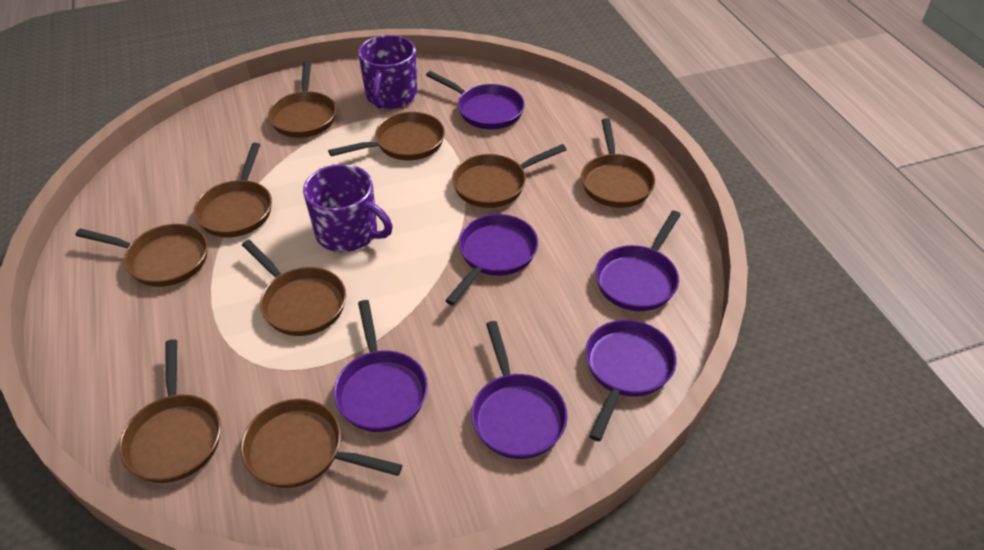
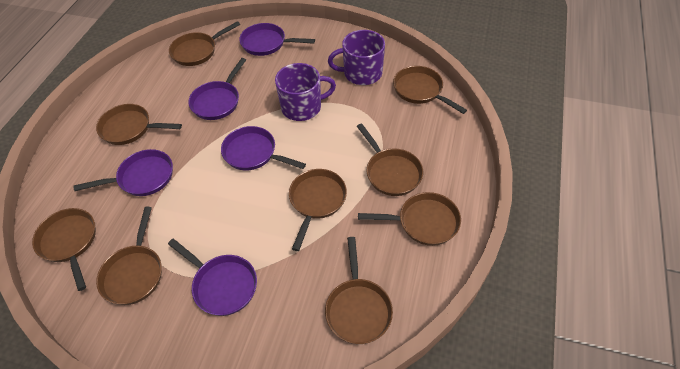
purple pan: 6 -> 5

